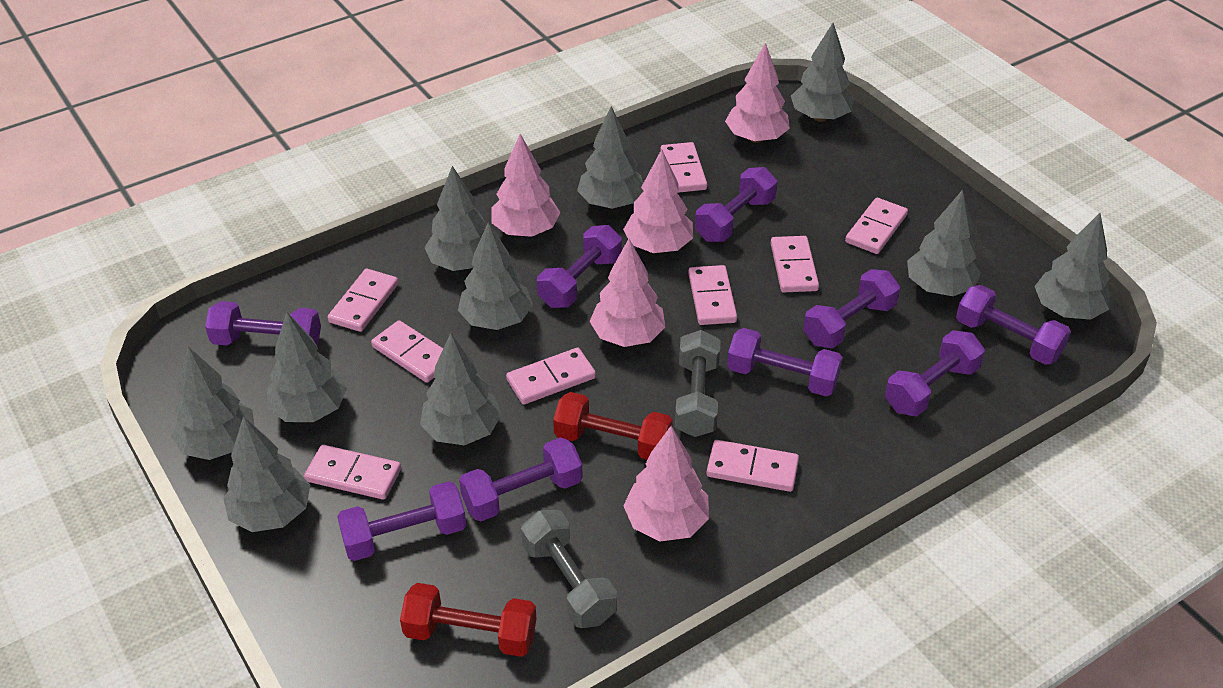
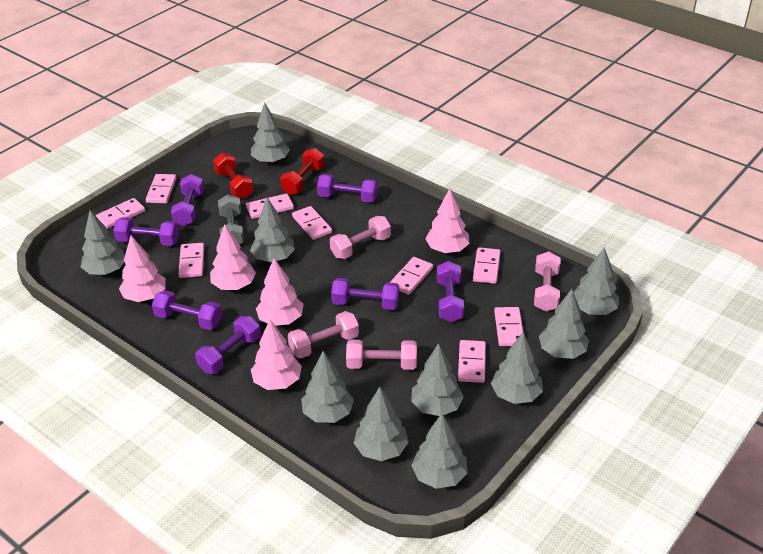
grey dumbbell: 2 -> 1
pink dumbbell: 0 -> 4
purple dumbbell: 9 -> 7

